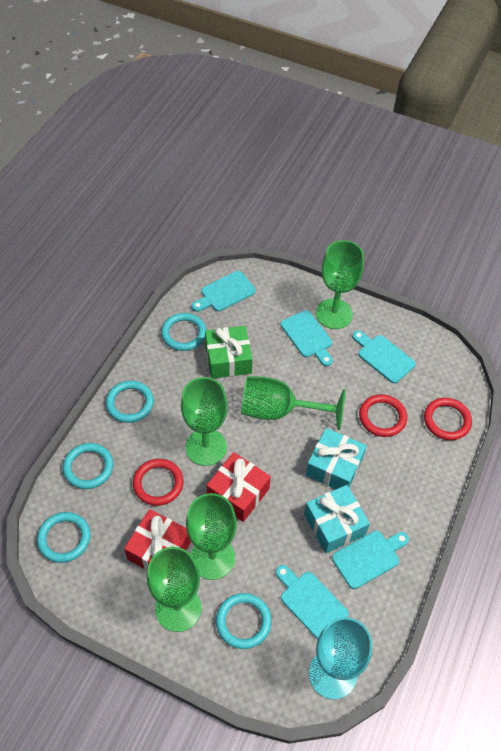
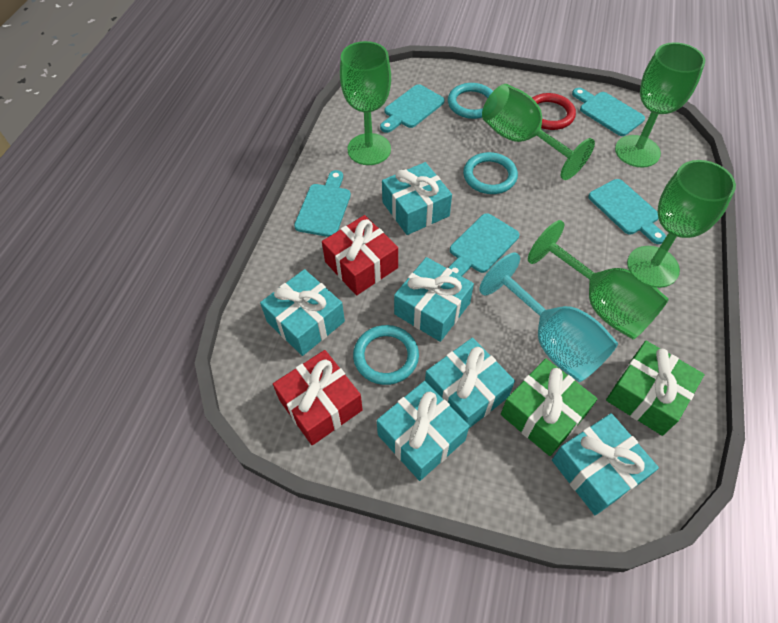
green gift: 1 -> 2
red ring: 3 -> 1
turquoise gift: 2 -> 6
turquoise ring: 5 -> 3

